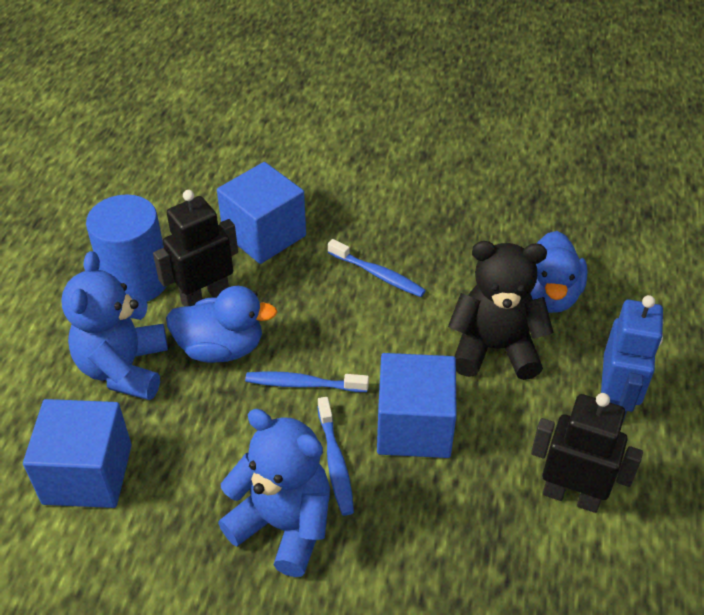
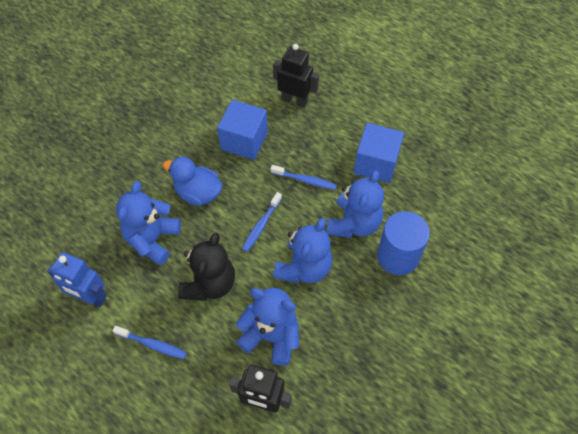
blue cube: 3 -> 2
blue duck: 2 -> 1
blue teddy bear: 2 -> 4

